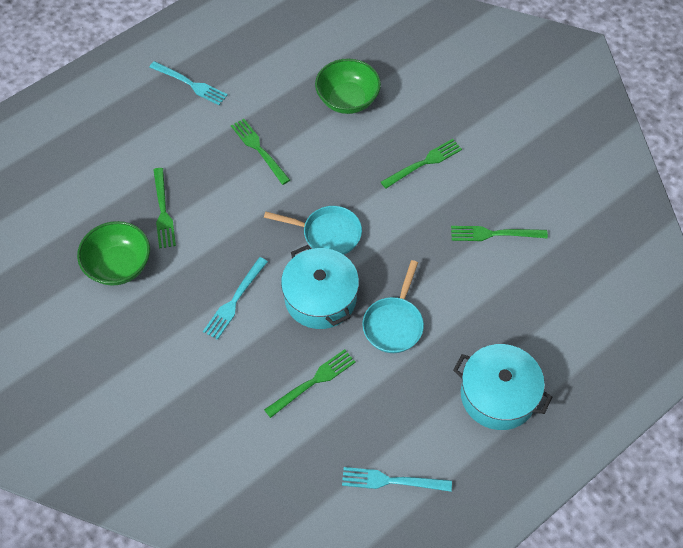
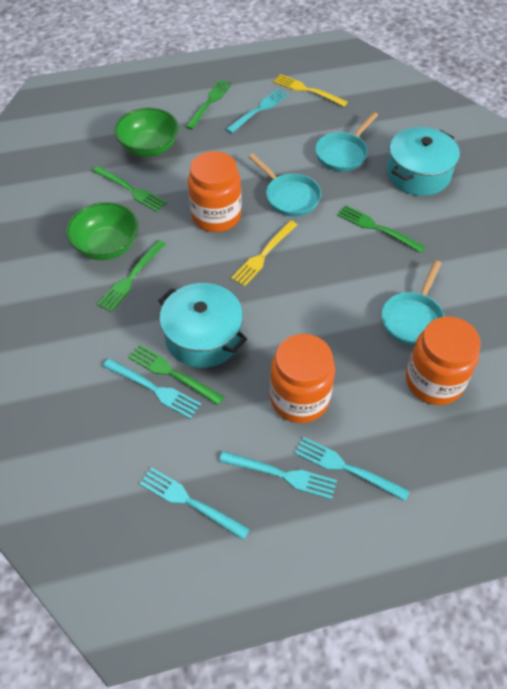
orange jar: 0 -> 3
turquoise fork: 3 -> 5
turquoise pan: 2 -> 3
yellow fork: 0 -> 2

